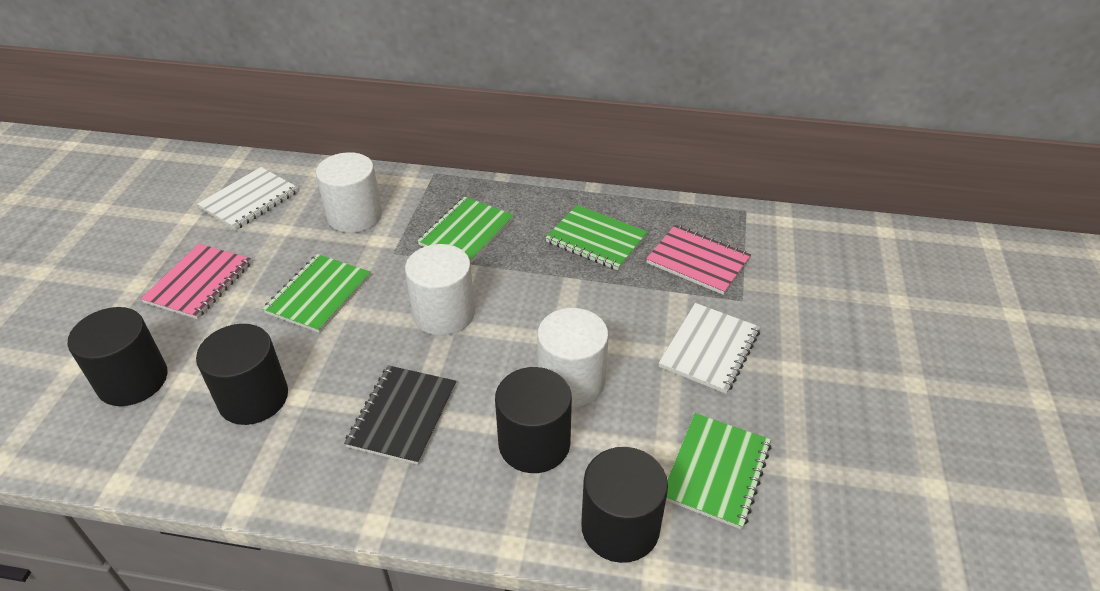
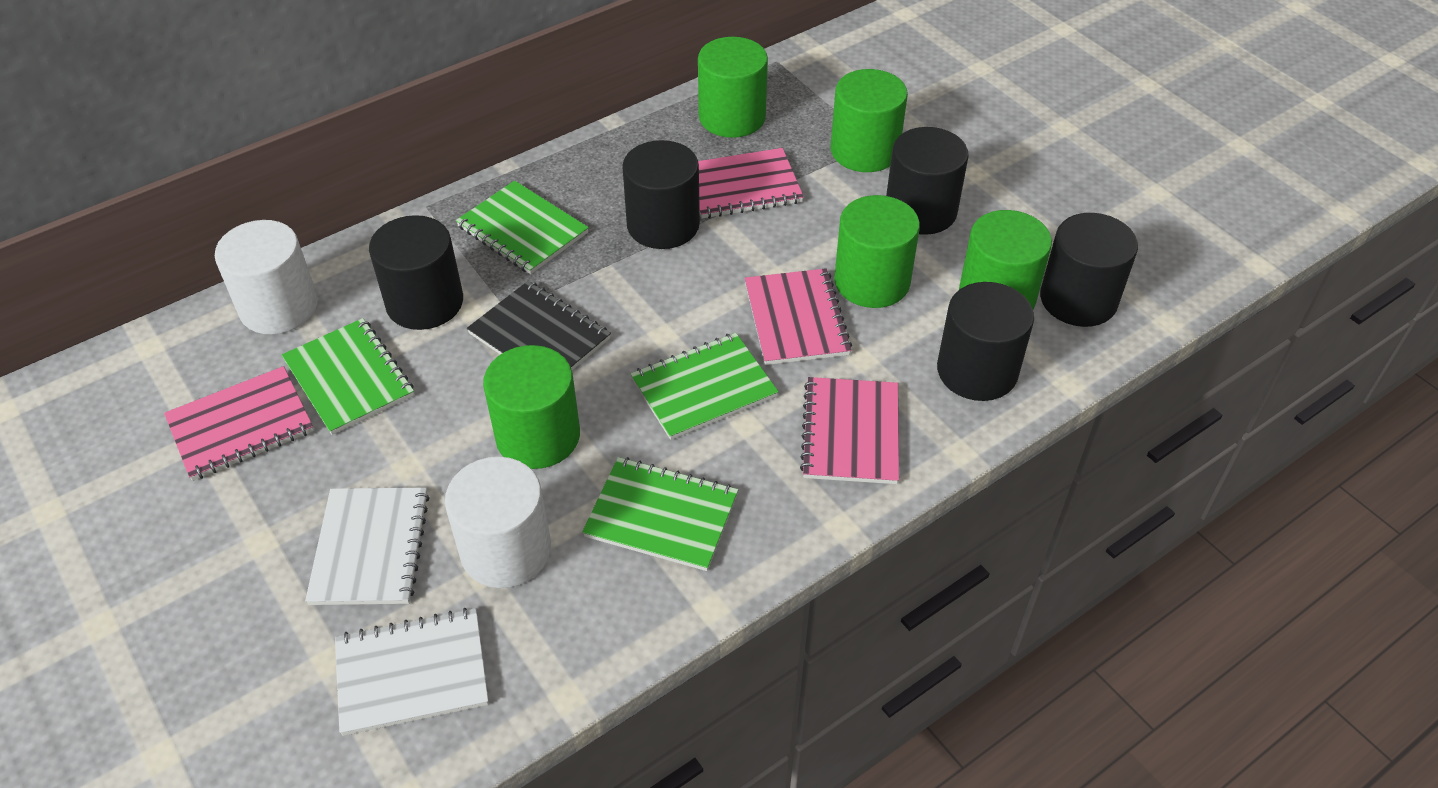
black cylinder: 4 -> 5
green cylinder: 0 -> 5
pink notebook: 2 -> 4
white cylinder: 3 -> 2

